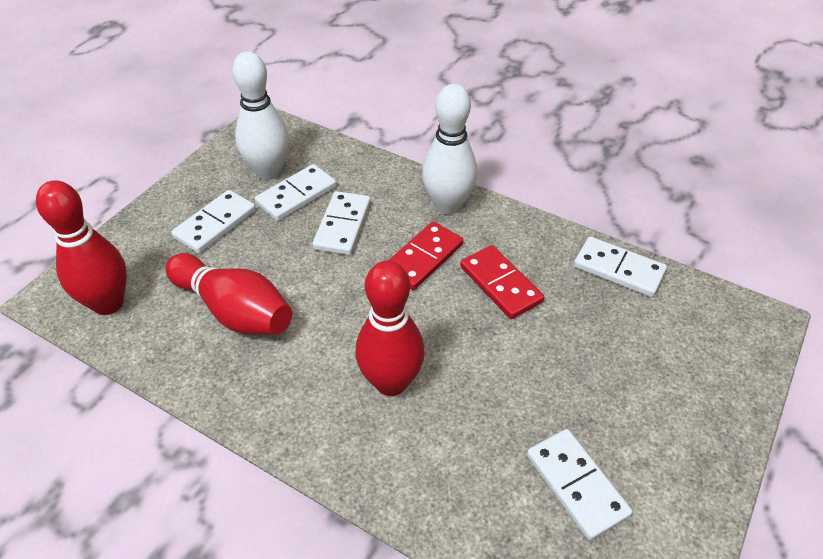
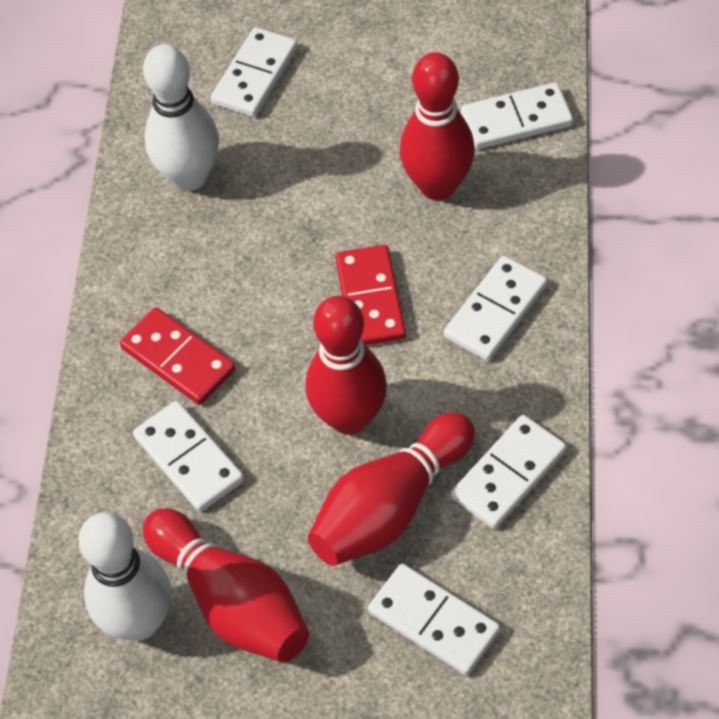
red bowling pin: 3 -> 4
white domino: 5 -> 6

